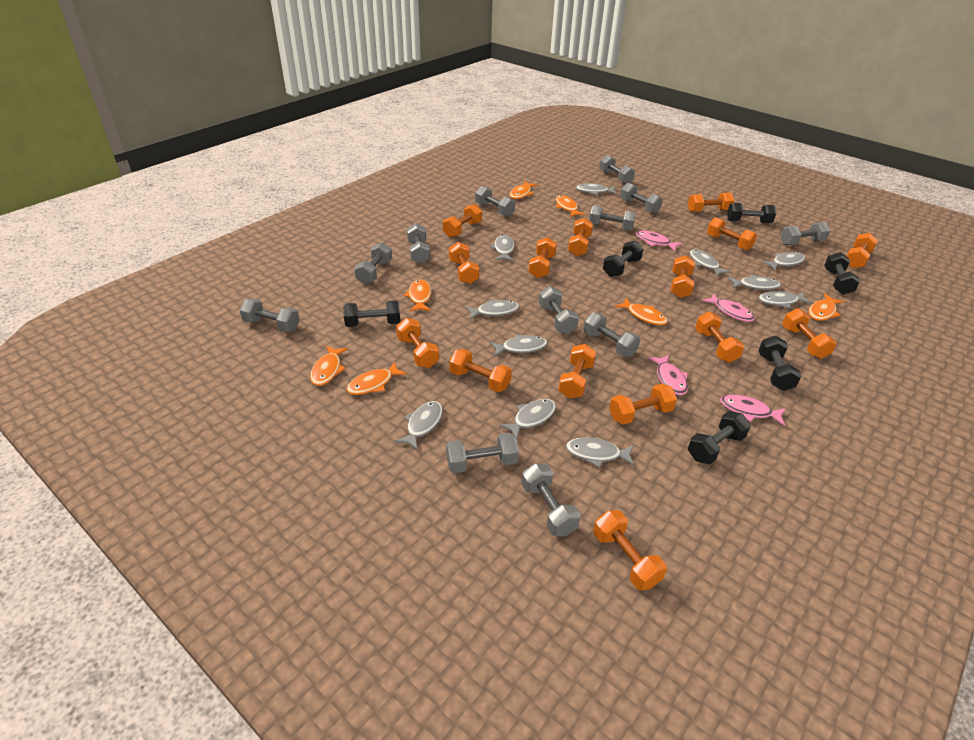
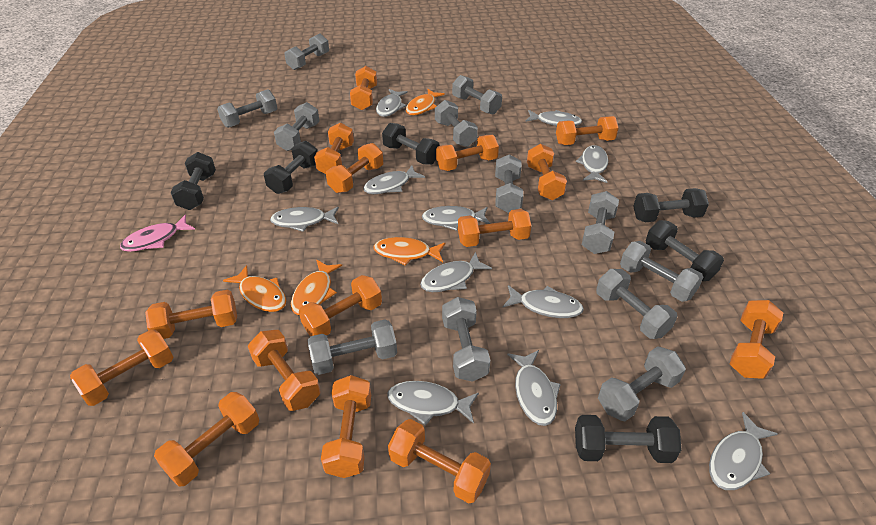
orange fish: 7 -> 4
pink fish: 4 -> 1

